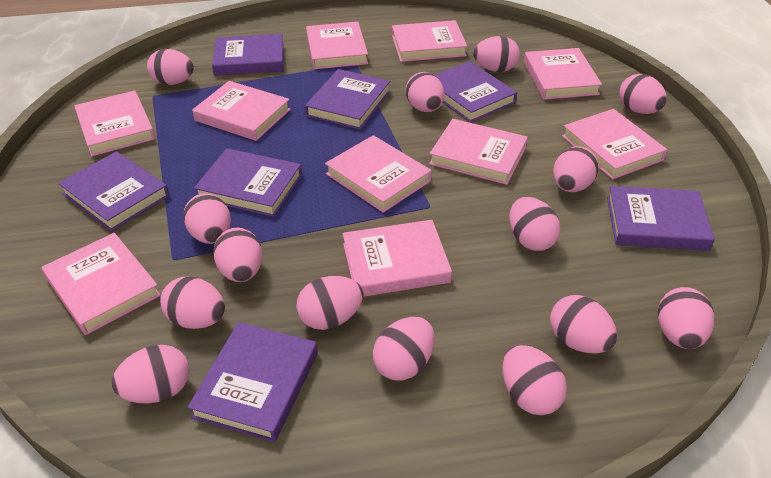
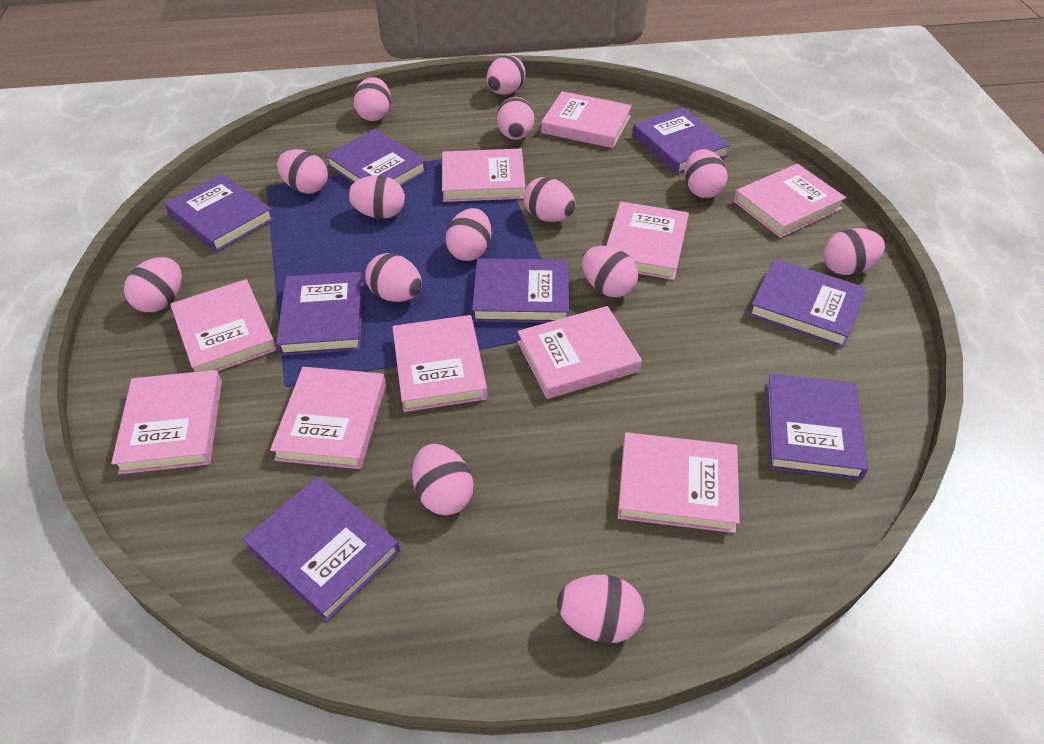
pink egg: 15 -> 14
purple book: 7 -> 8

